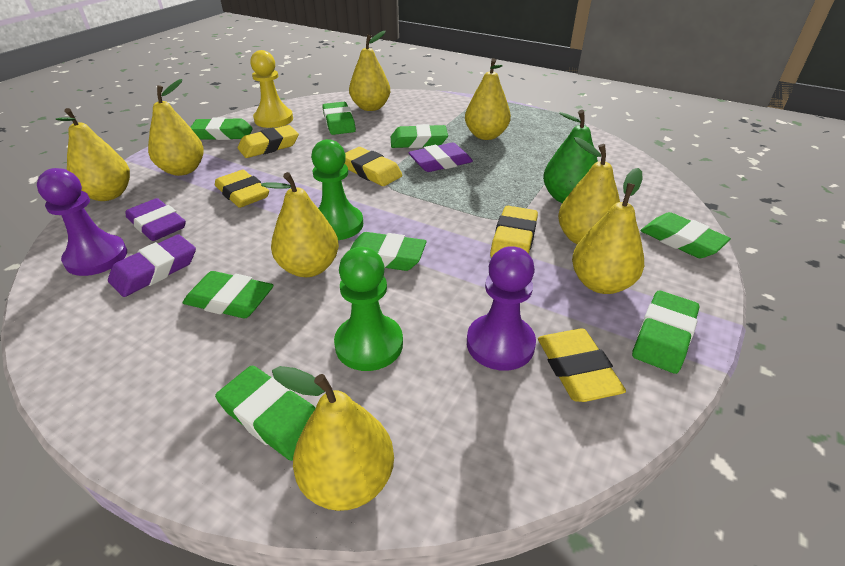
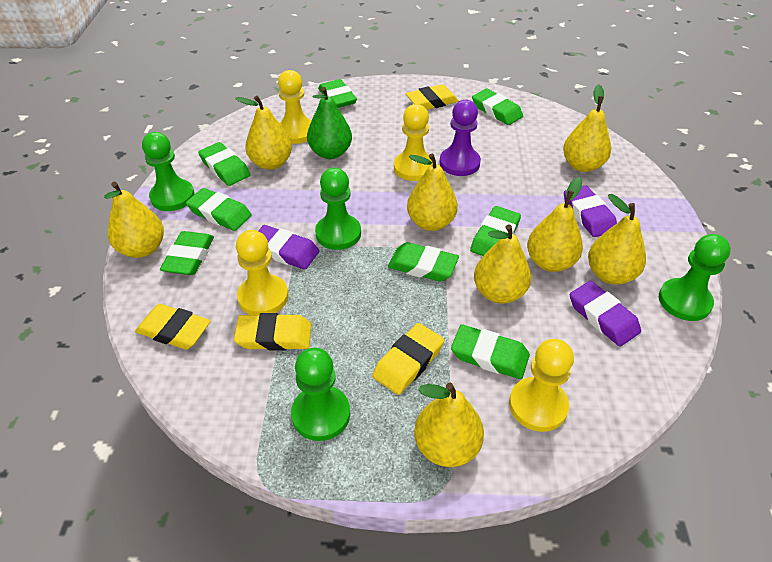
green pawn: 2 -> 4
purple pawn: 2 -> 1
yellow eraser: 5 -> 4
yellow pawn: 1 -> 4

